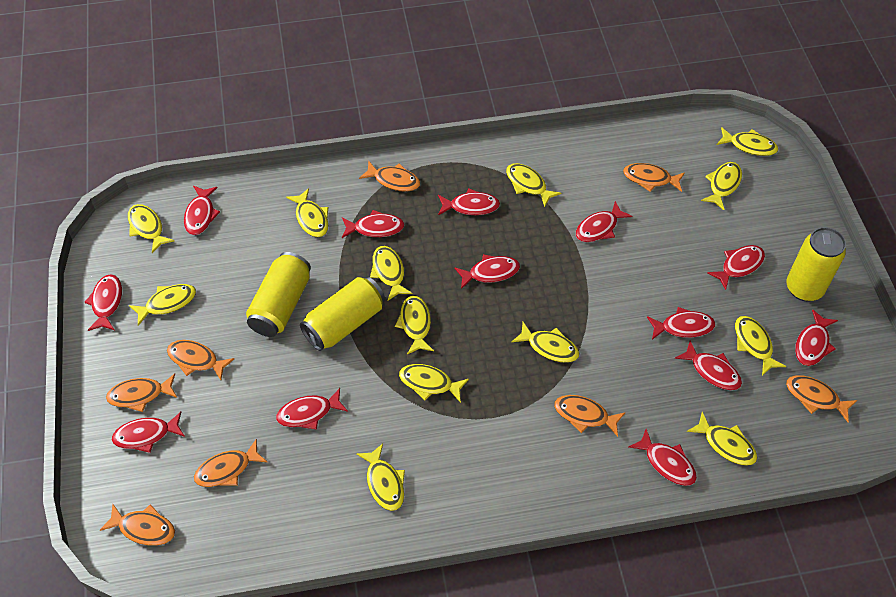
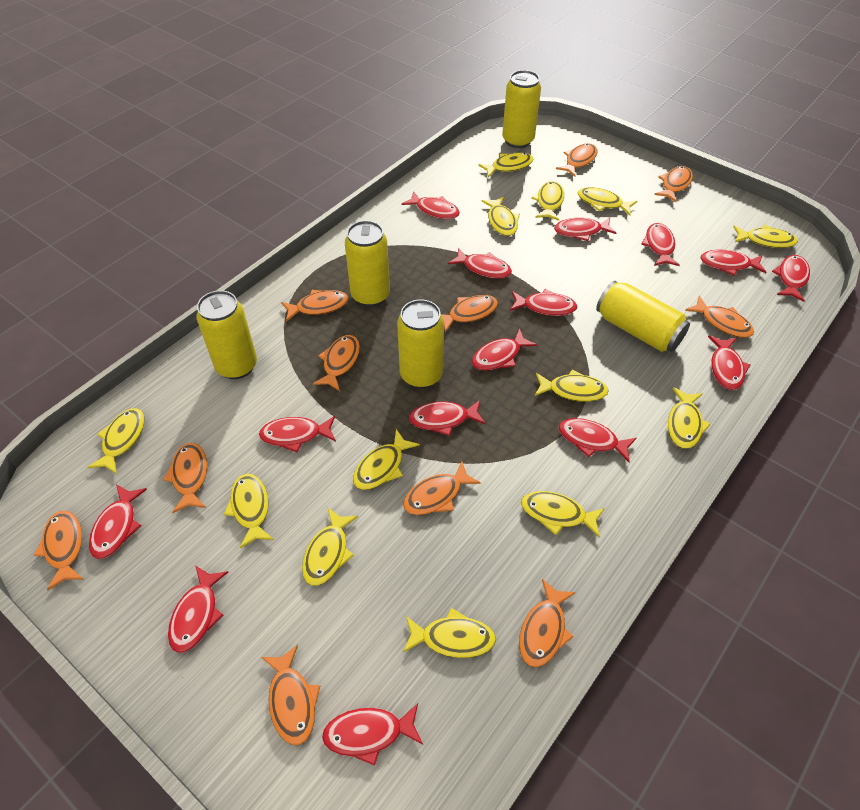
orange fish: 8 -> 11
red fish: 13 -> 15
yellow can: 3 -> 5

